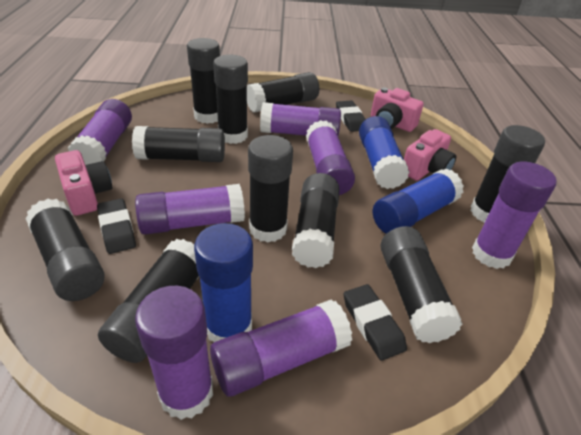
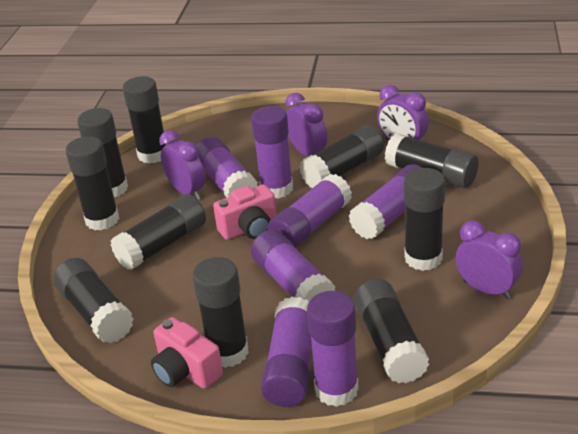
black eraser: 3 -> 0
blue glue stick: 3 -> 0
pink camera: 3 -> 2
purple clock: 0 -> 4

